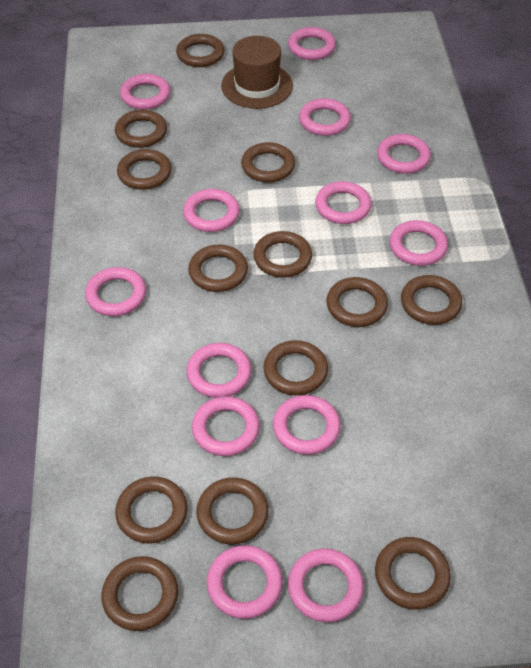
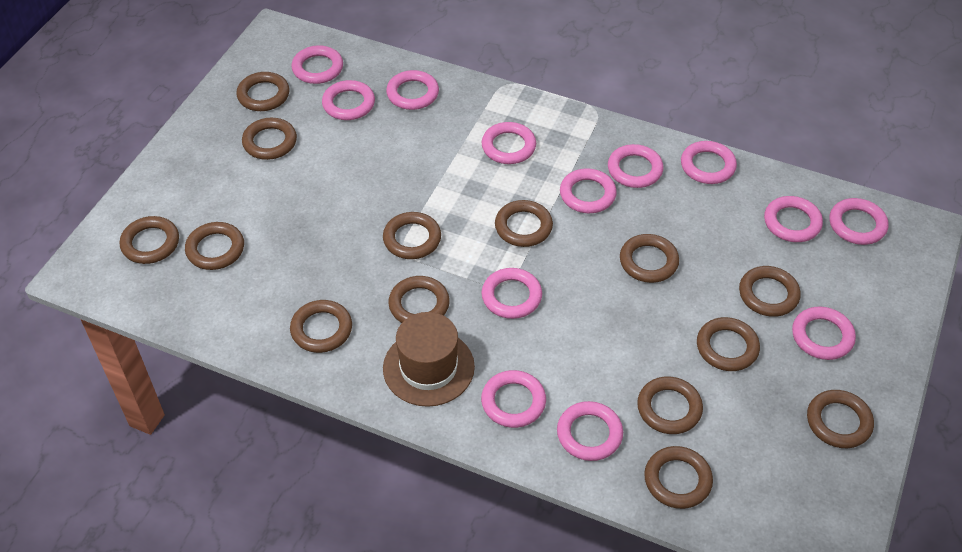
brown ring: 13 -> 14

